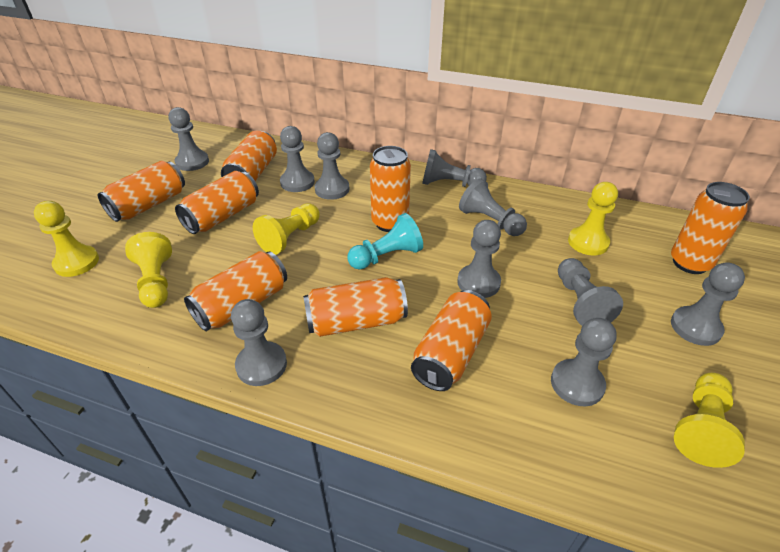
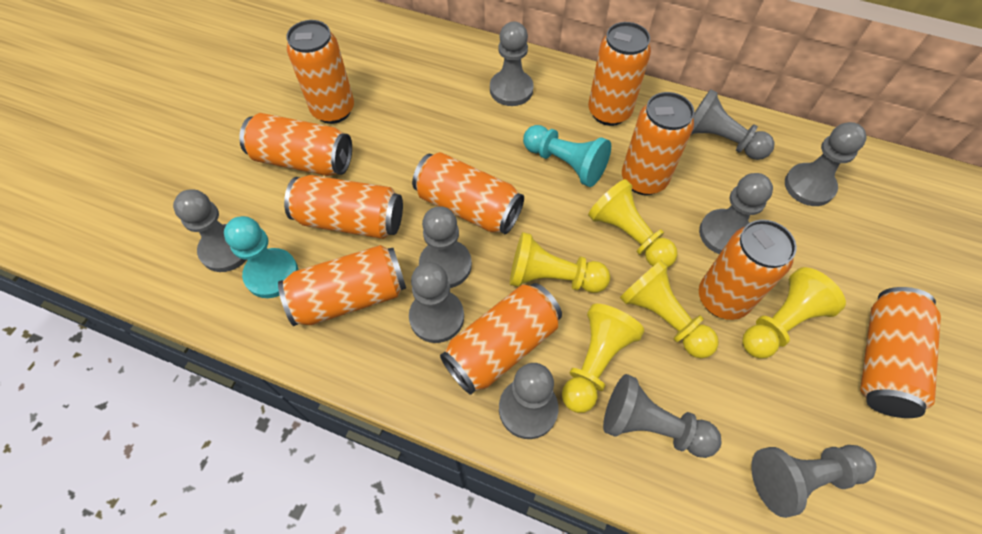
orange can: 8 -> 10
turquoise pawn: 1 -> 2

